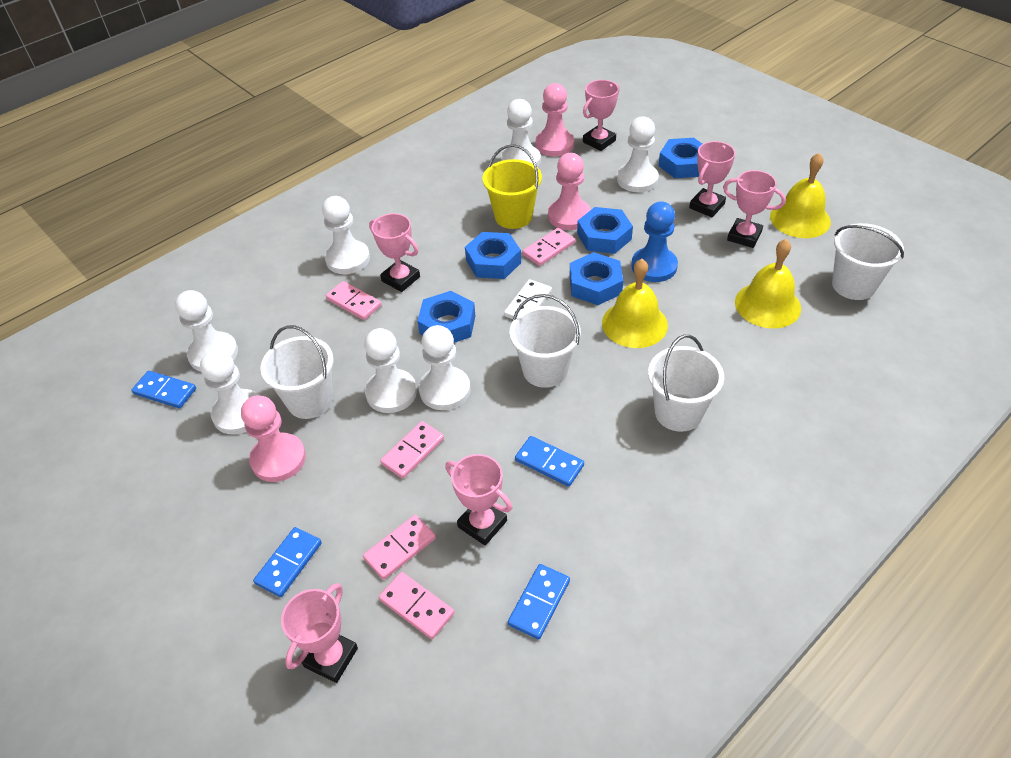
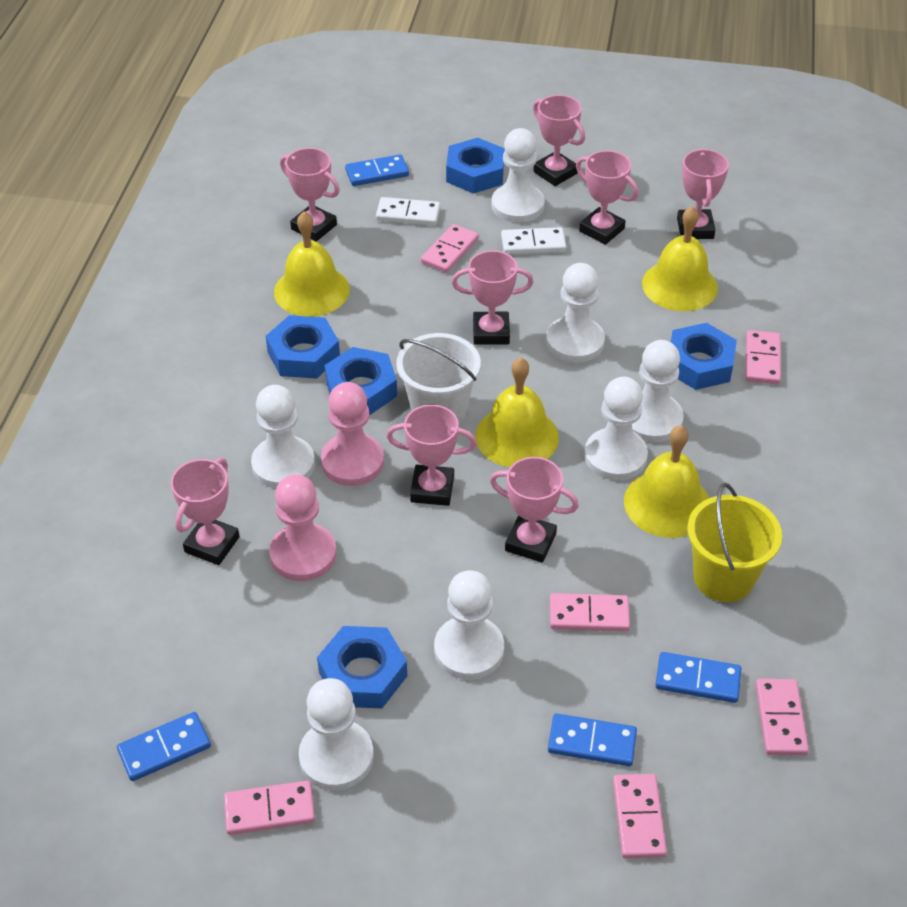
blue pawn: 1 -> 0
pink domino: 5 -> 6
pink pawn: 3 -> 2
pink trophy: 6 -> 8
white bucket: 4 -> 1
white domino: 1 -> 2
yellow bell: 3 -> 4

